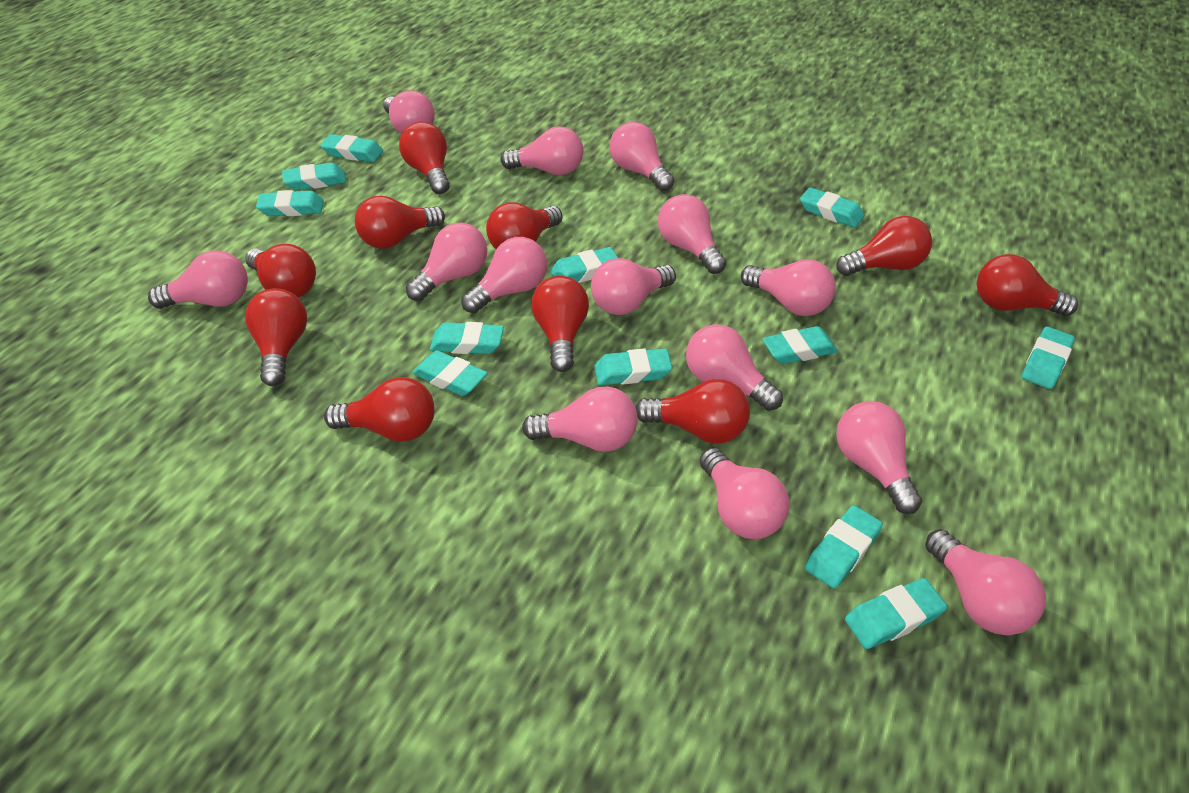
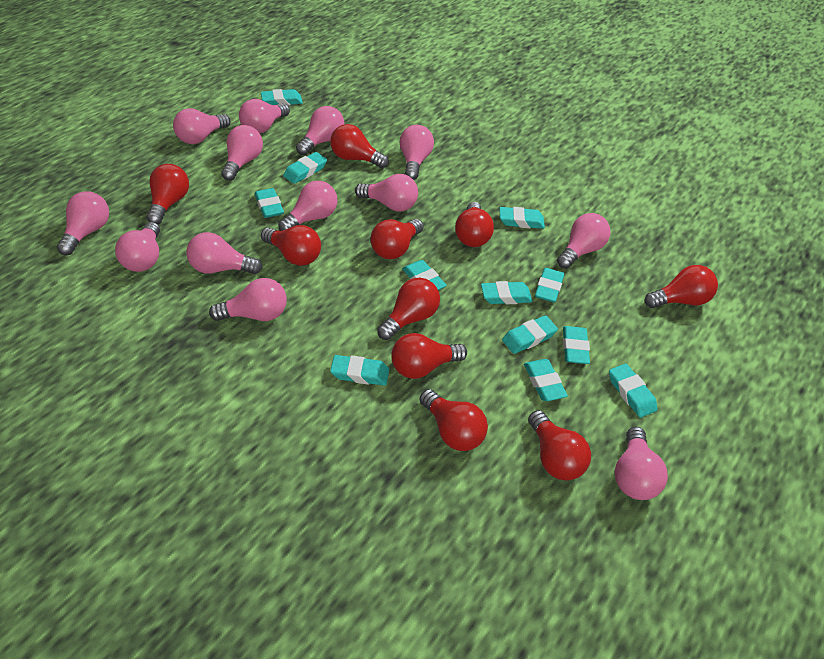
pink light bulb: 14 -> 13

